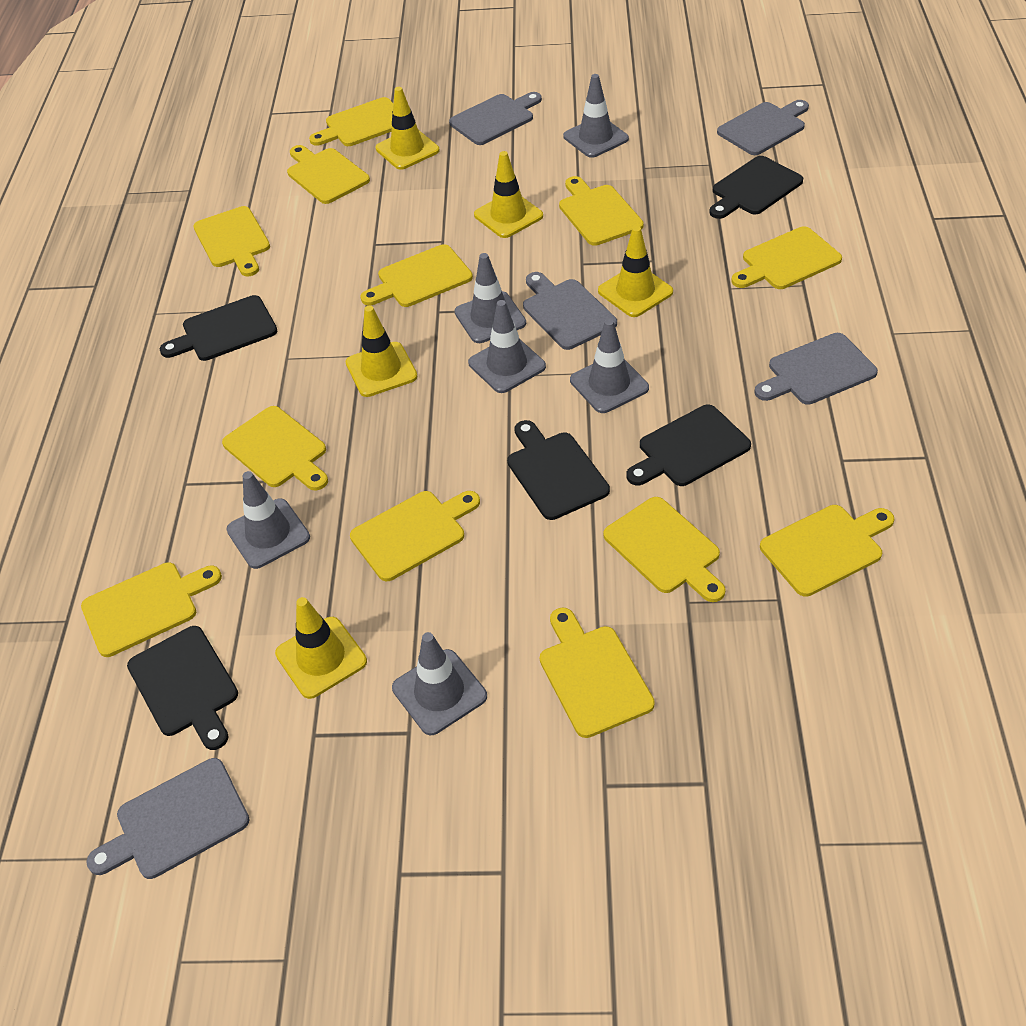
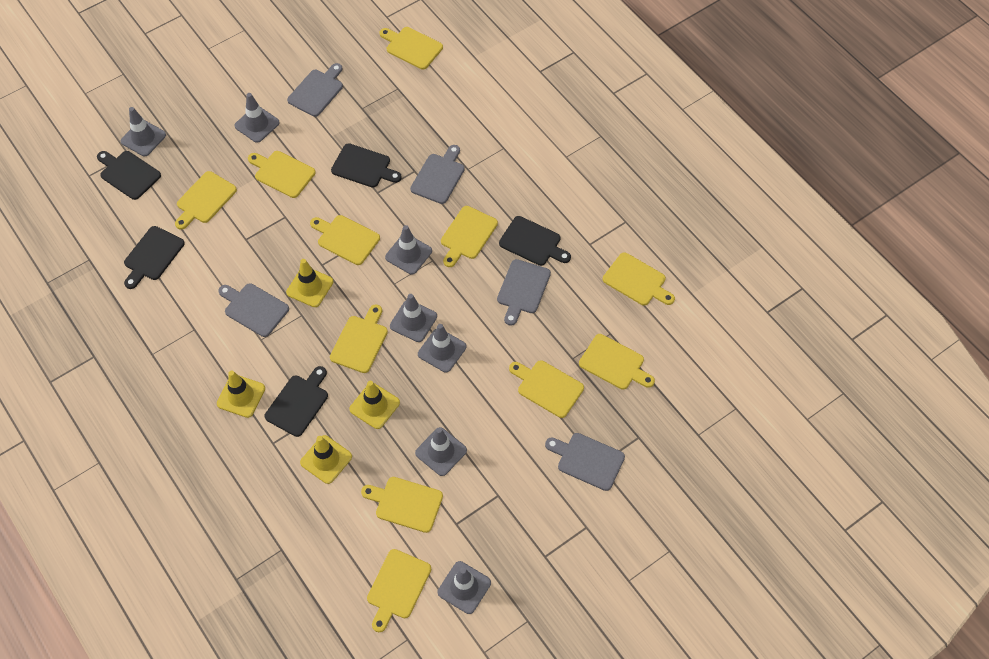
grey traffic cone: 6 -> 7
yellow cutting board: 12 -> 11
yellow traffic cone: 5 -> 4

